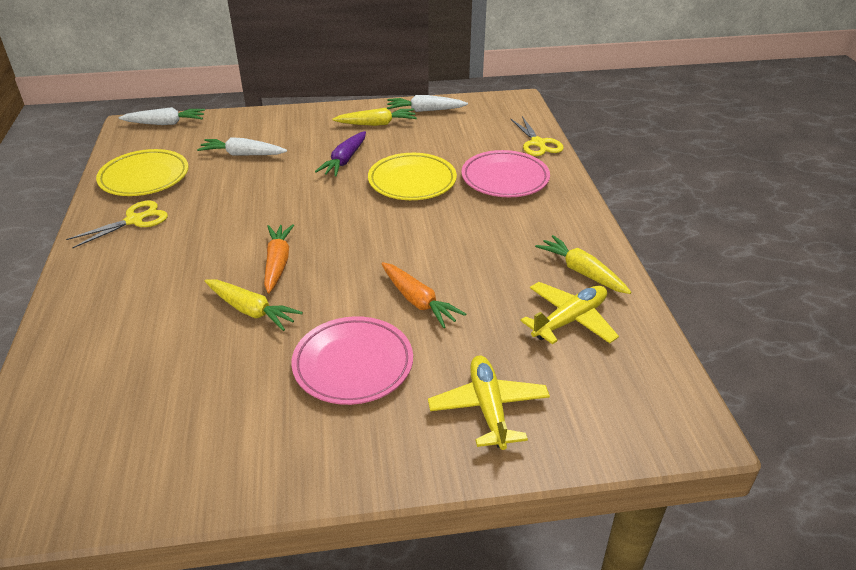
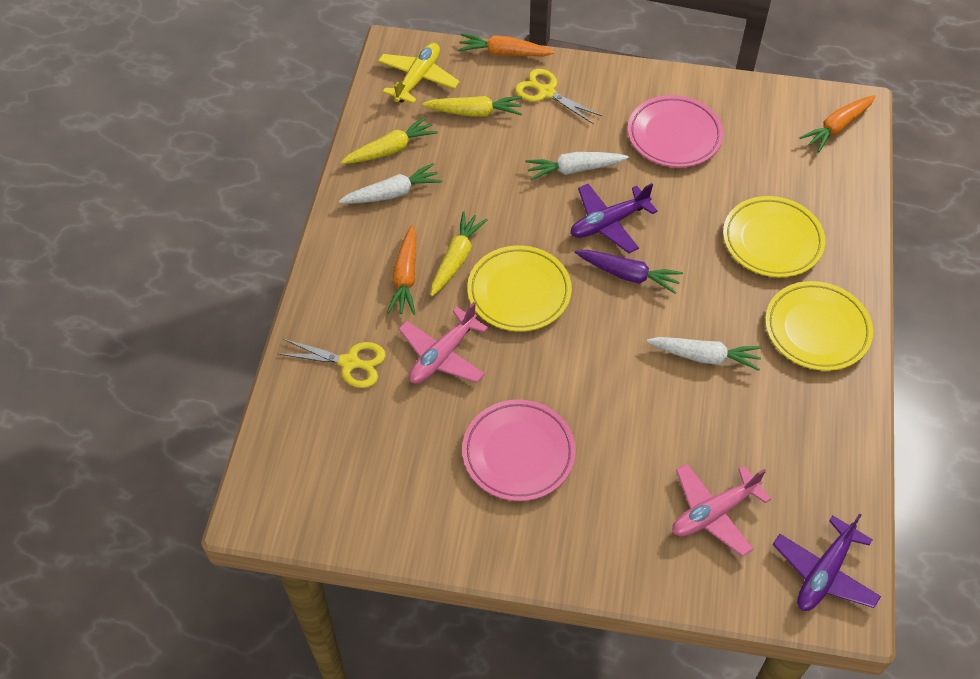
orange carrot: 2 -> 3
pink plane: 0 -> 2
purple plane: 0 -> 2
yellow plane: 2 -> 1
yellow plate: 2 -> 3

